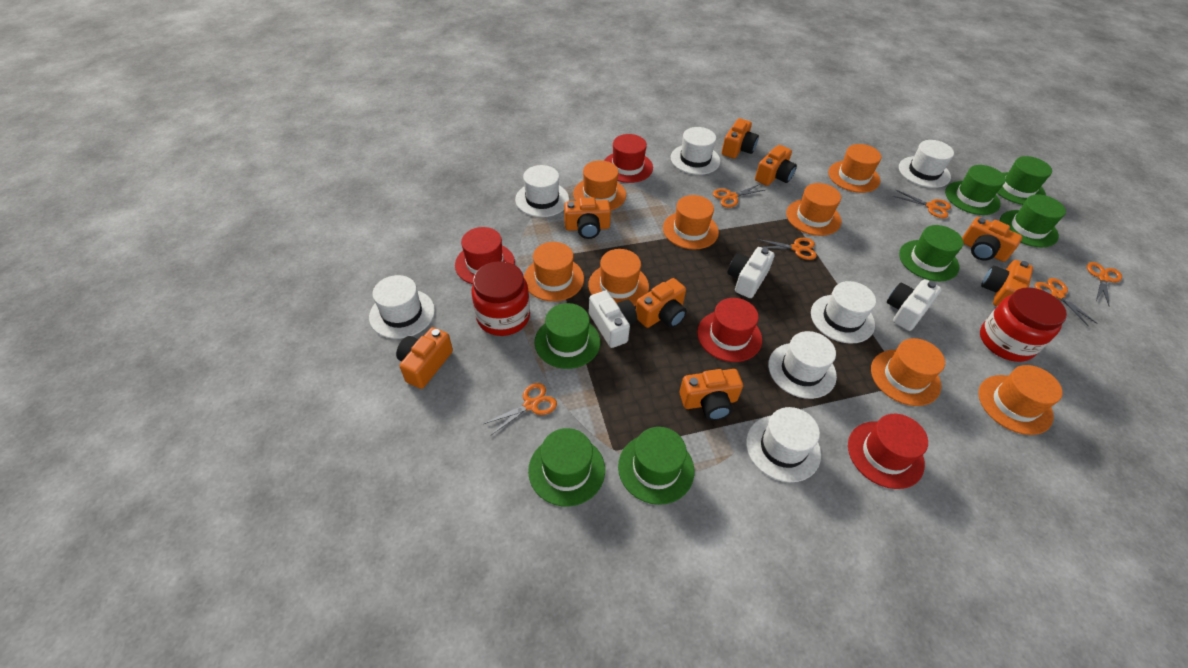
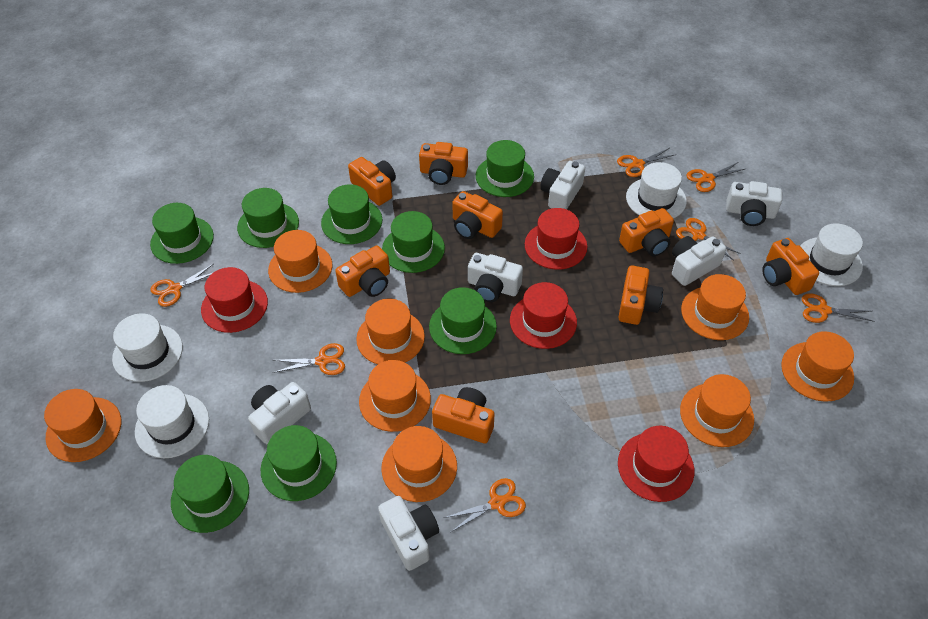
green hat: 7 -> 8
orange scissors: 6 -> 7
red jar: 2 -> 0
white camera: 3 -> 6
white hat: 7 -> 4

